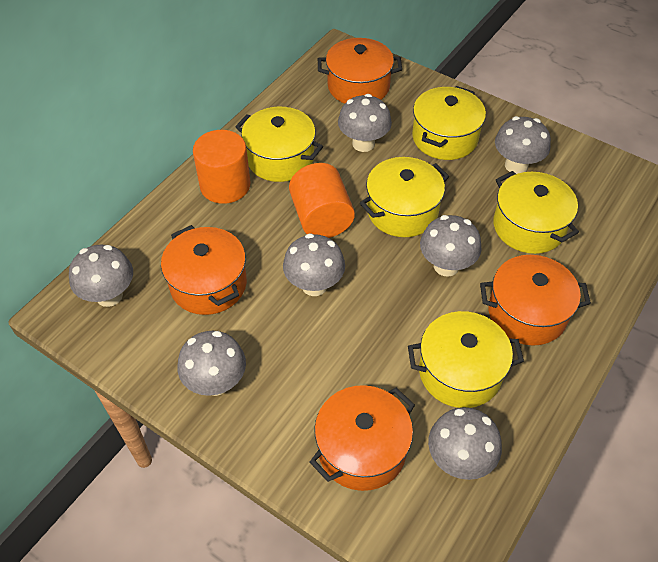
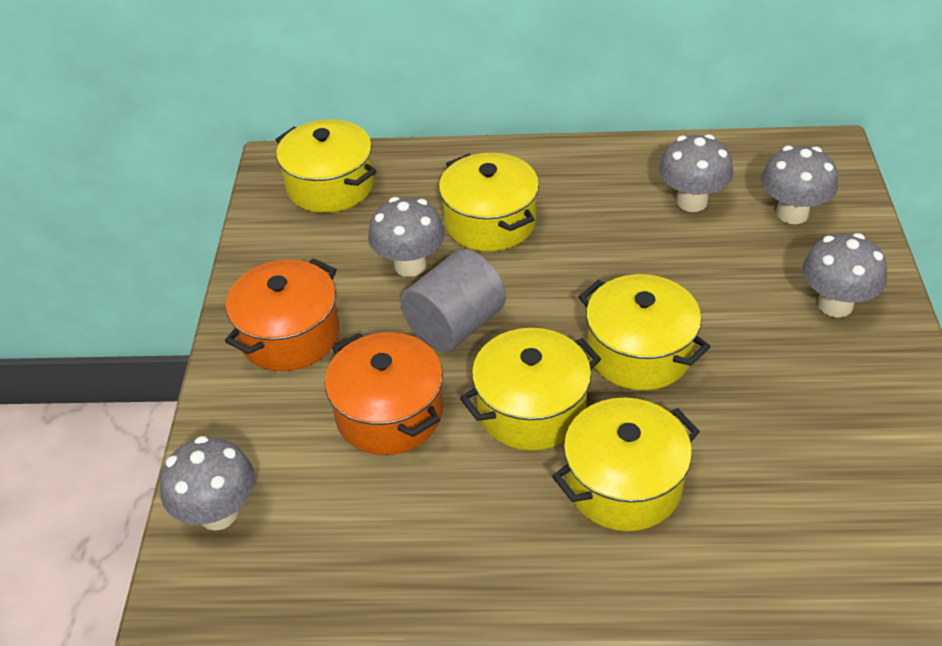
grey cylinder: 0 -> 1
grey mushroom: 7 -> 5
orange cylinder: 2 -> 0
orange pot: 4 -> 2

